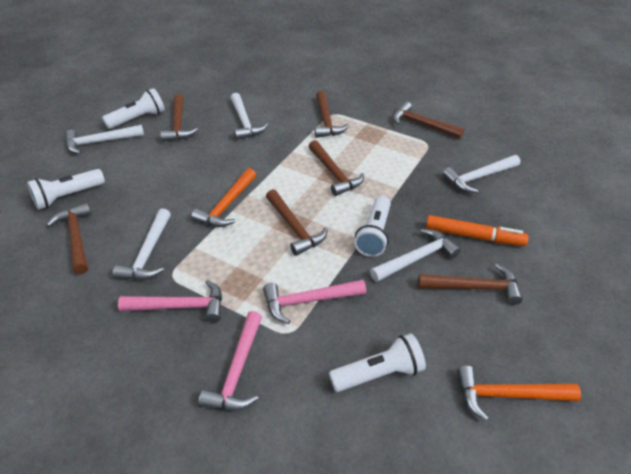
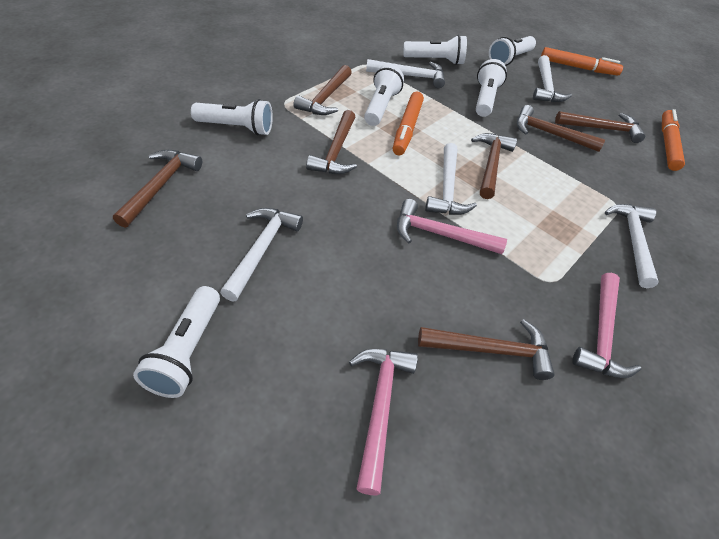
orange hammer: 2 -> 0
orange marker: 1 -> 3
white flashlight: 4 -> 6

